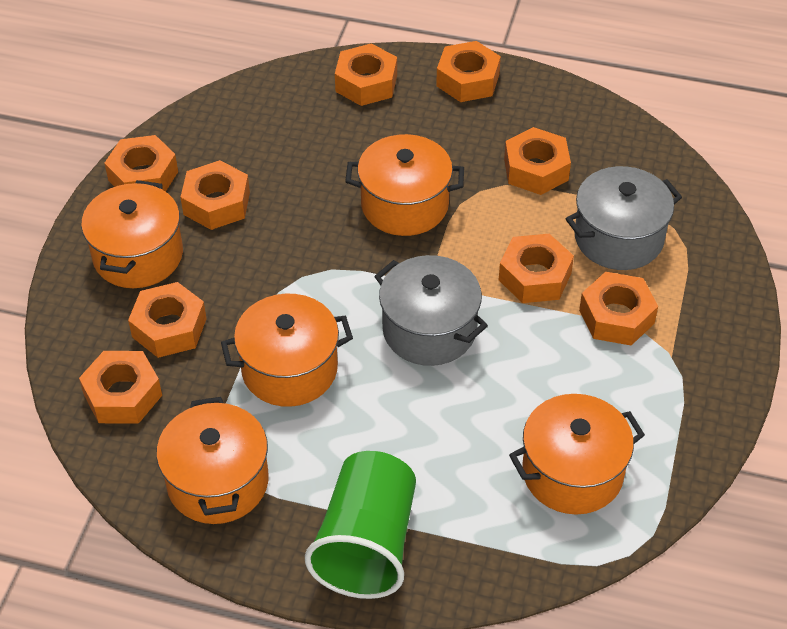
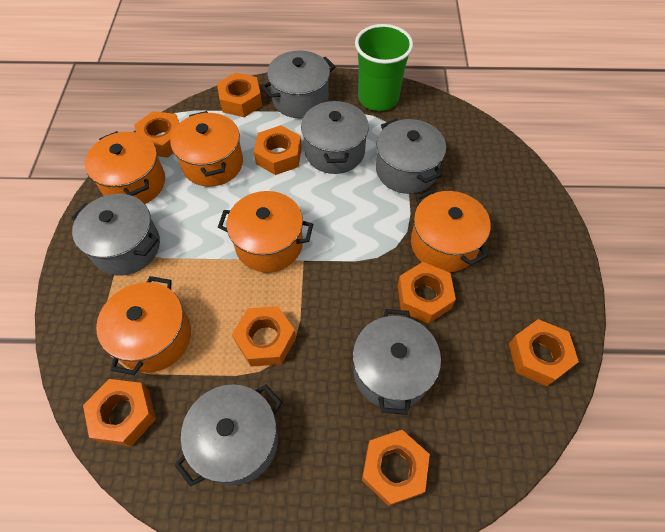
grey pot: 2 -> 6
orange nut: 9 -> 8

